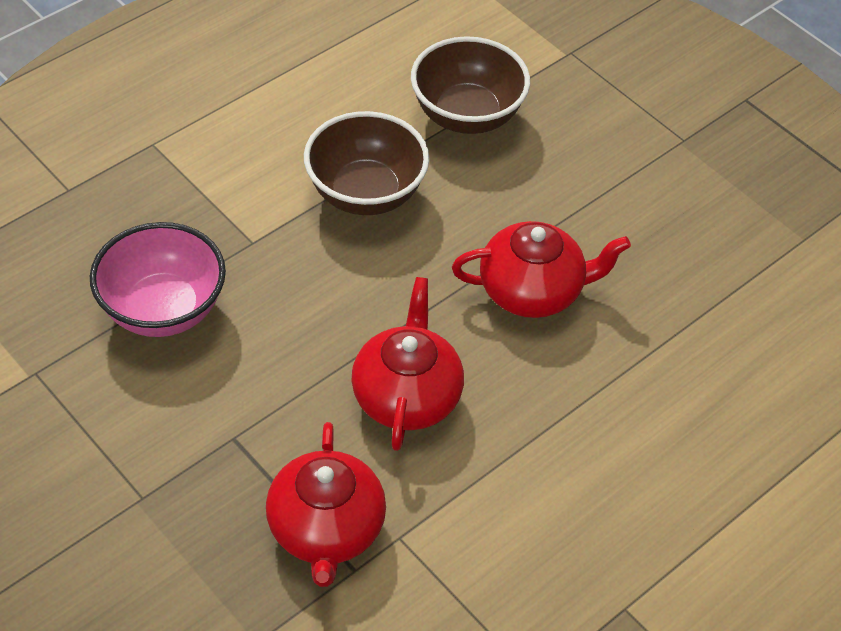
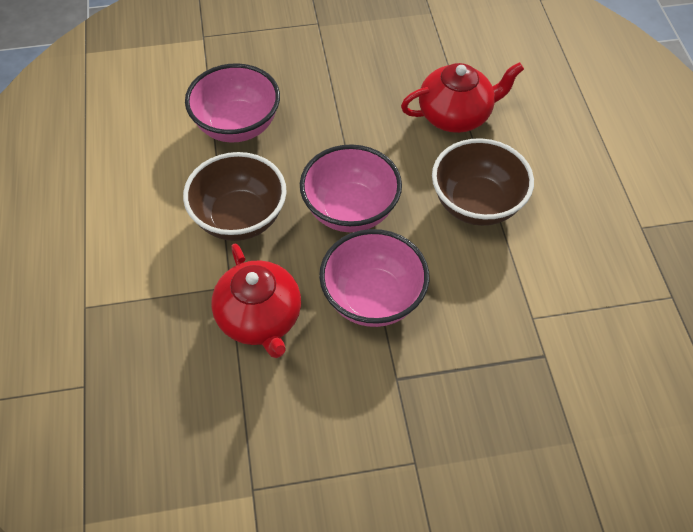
pink bowl: 1 -> 3
red teapot: 3 -> 2

